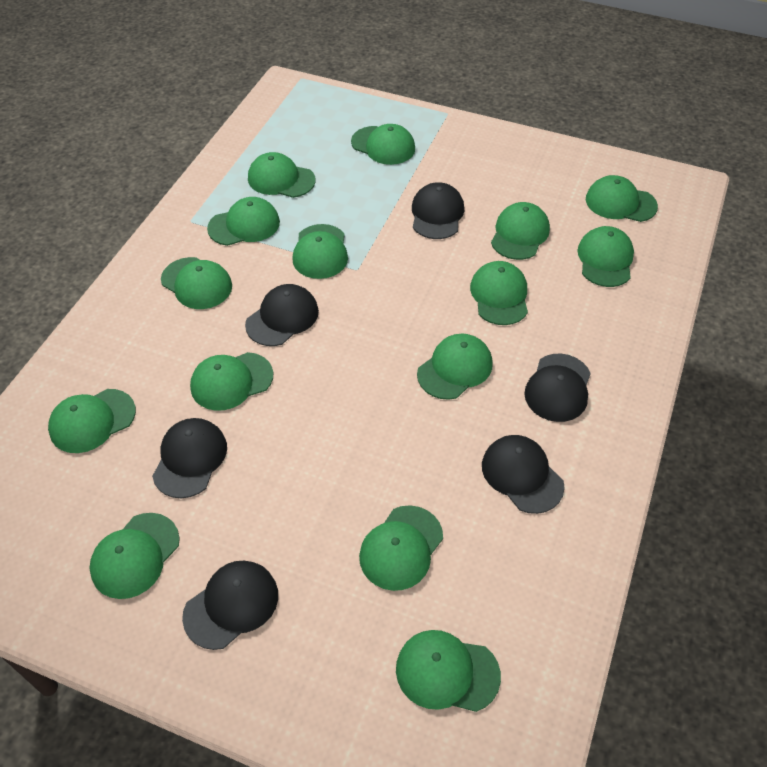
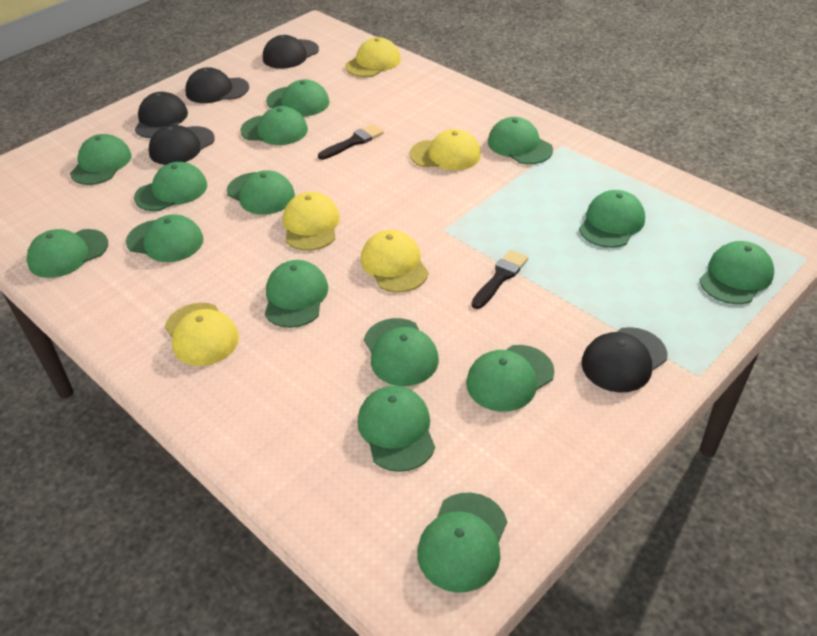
black brush: 0 -> 2
black cap: 6 -> 5
yellow cap: 0 -> 5

